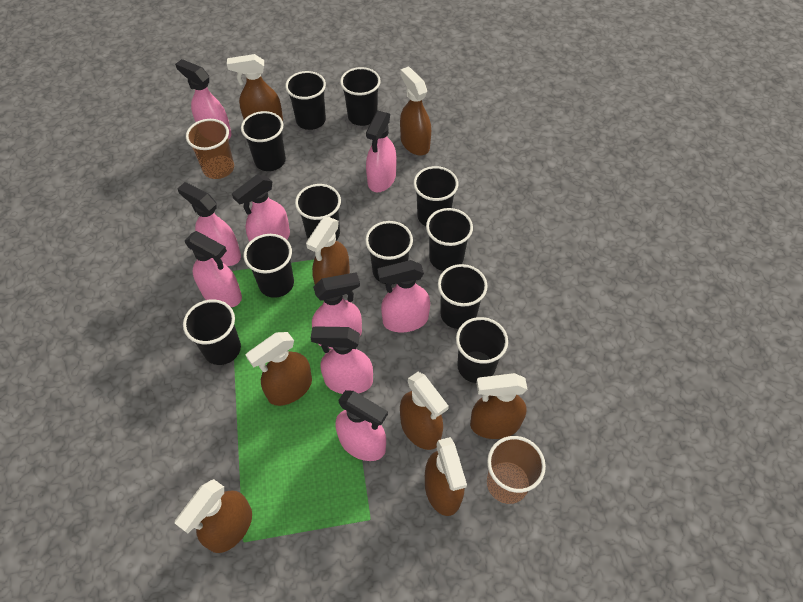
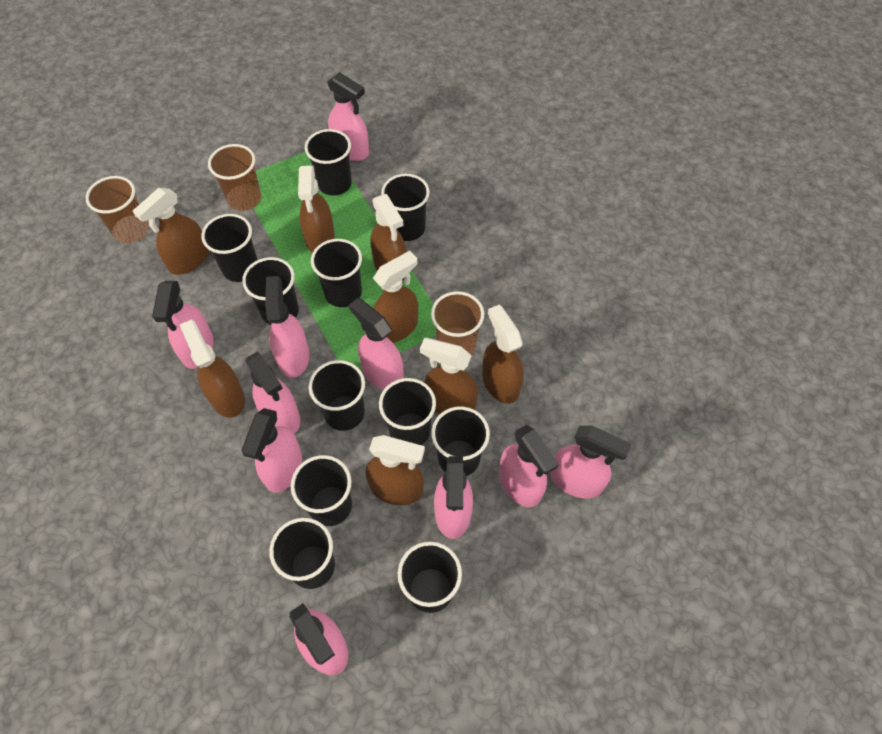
brown cup: 2 -> 3
pink spray bottle: 9 -> 10

